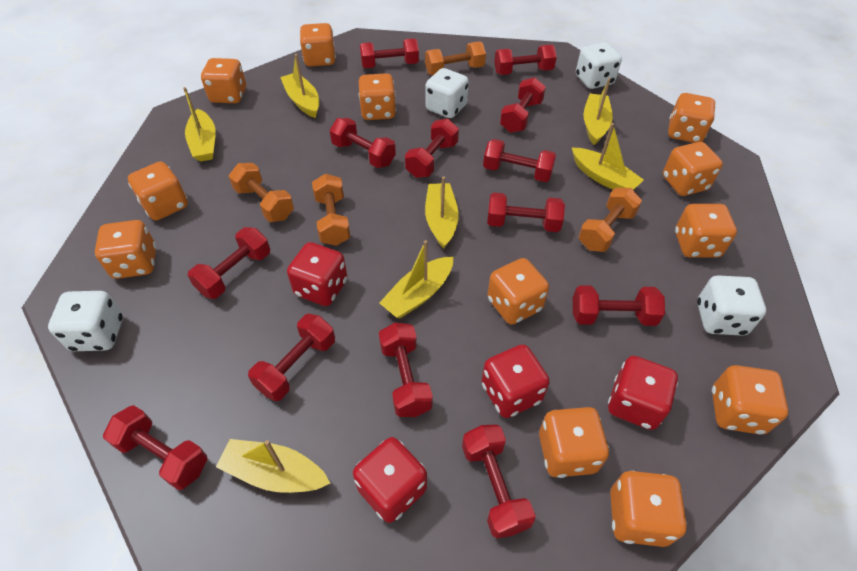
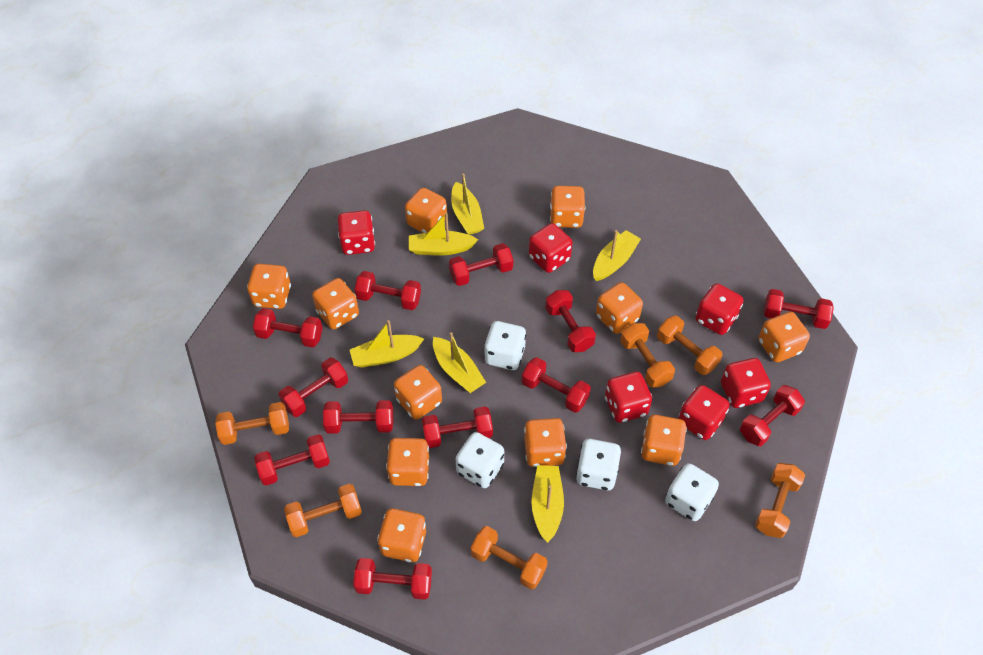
orange dice: 12 -> 11
orange dumbbell: 4 -> 6
red dice: 4 -> 6
red dumbbell: 13 -> 12
yellow boat: 7 -> 6

